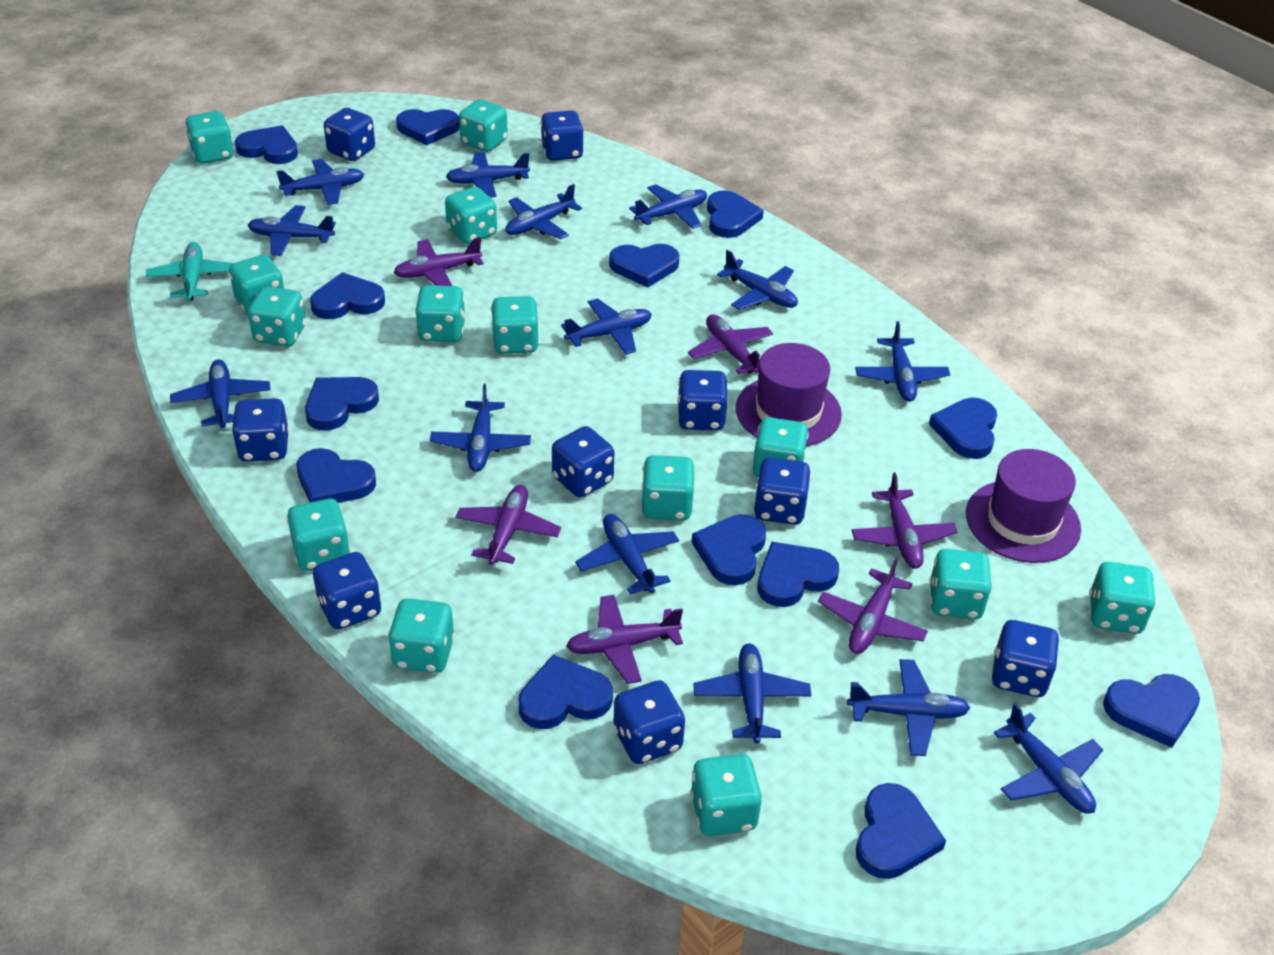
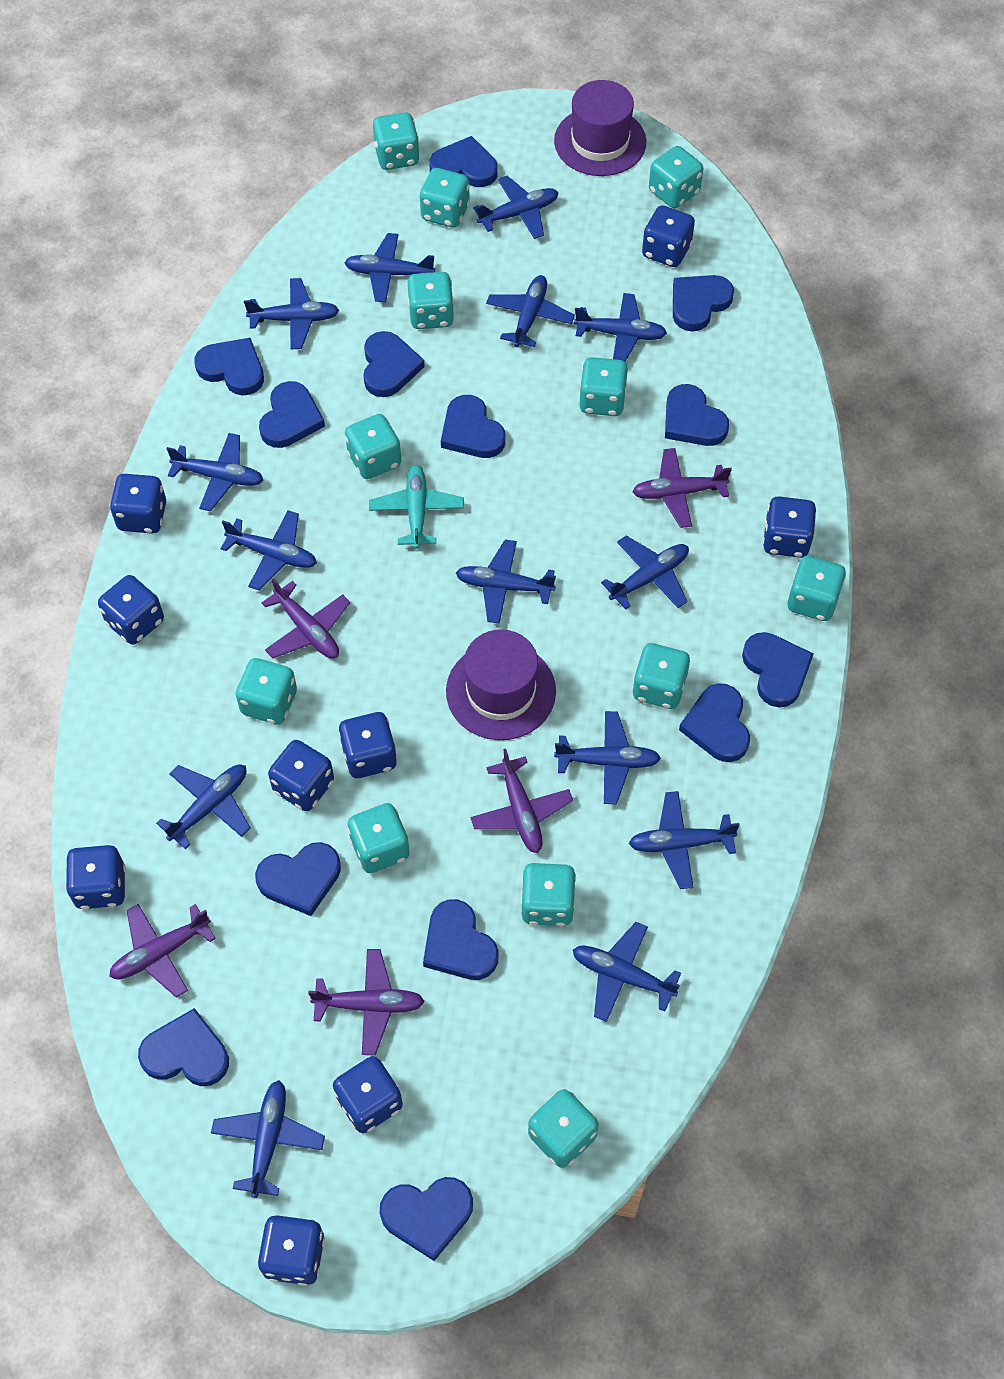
purple plane: 6 -> 5
turquoise dice: 14 -> 12

